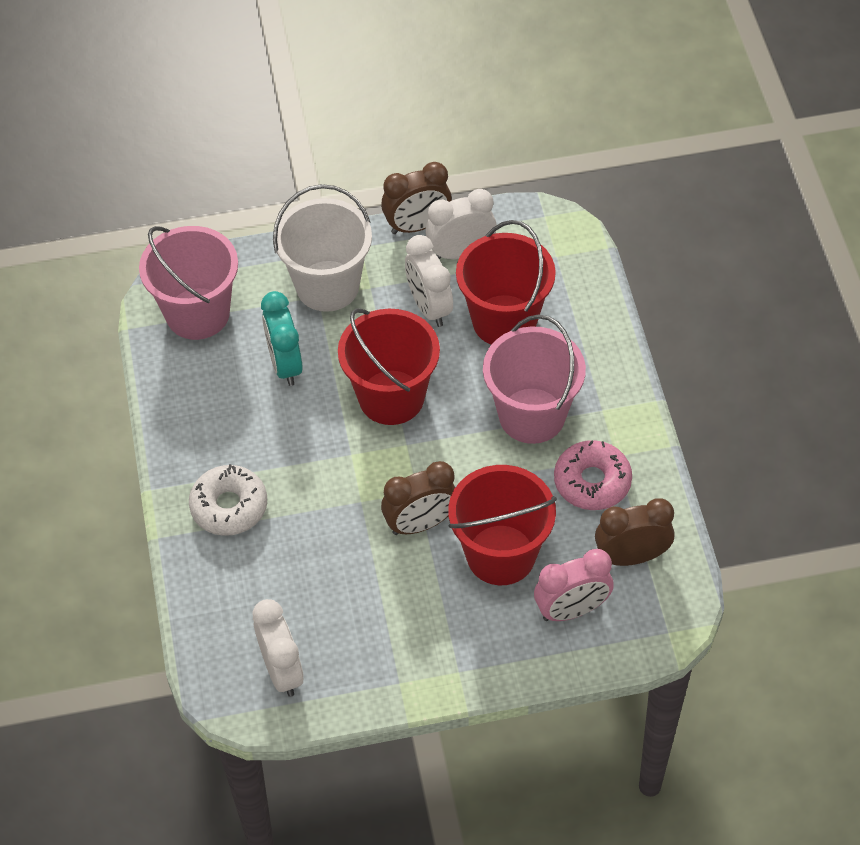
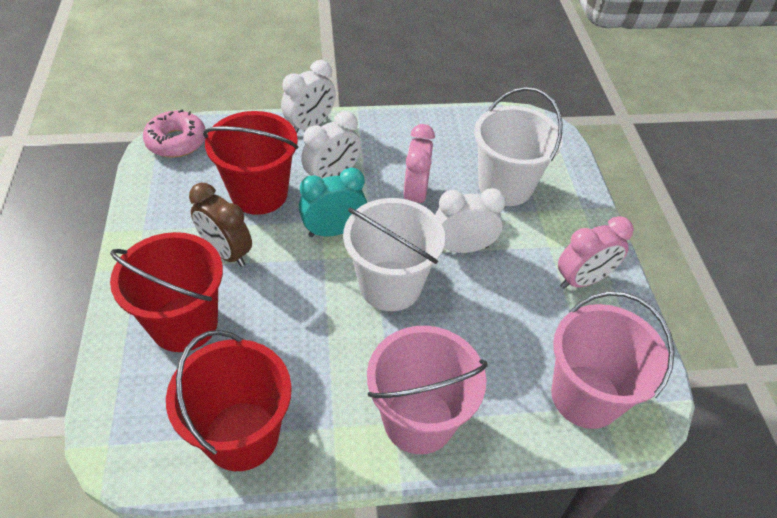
brown clock: 3 -> 1
pink clock: 1 -> 2
white bucket: 1 -> 2
white donut: 1 -> 0

